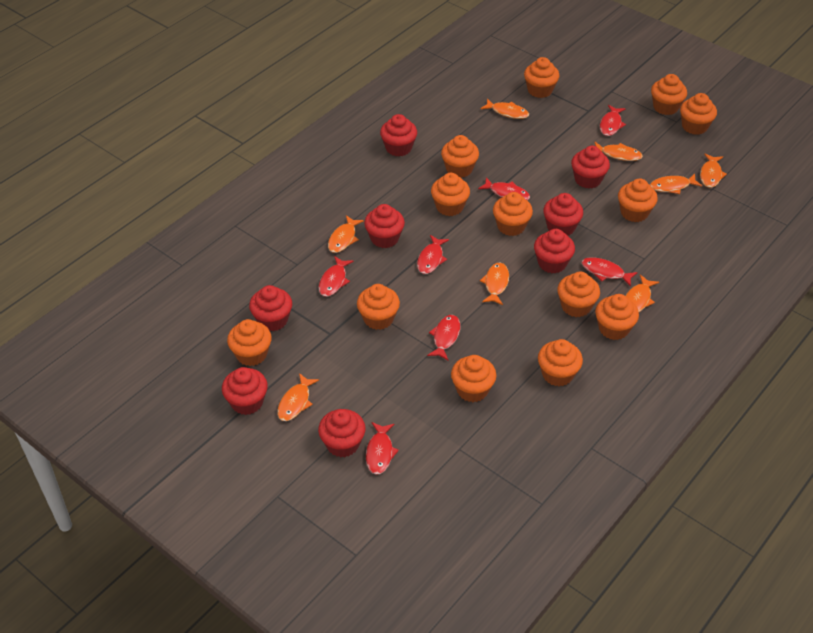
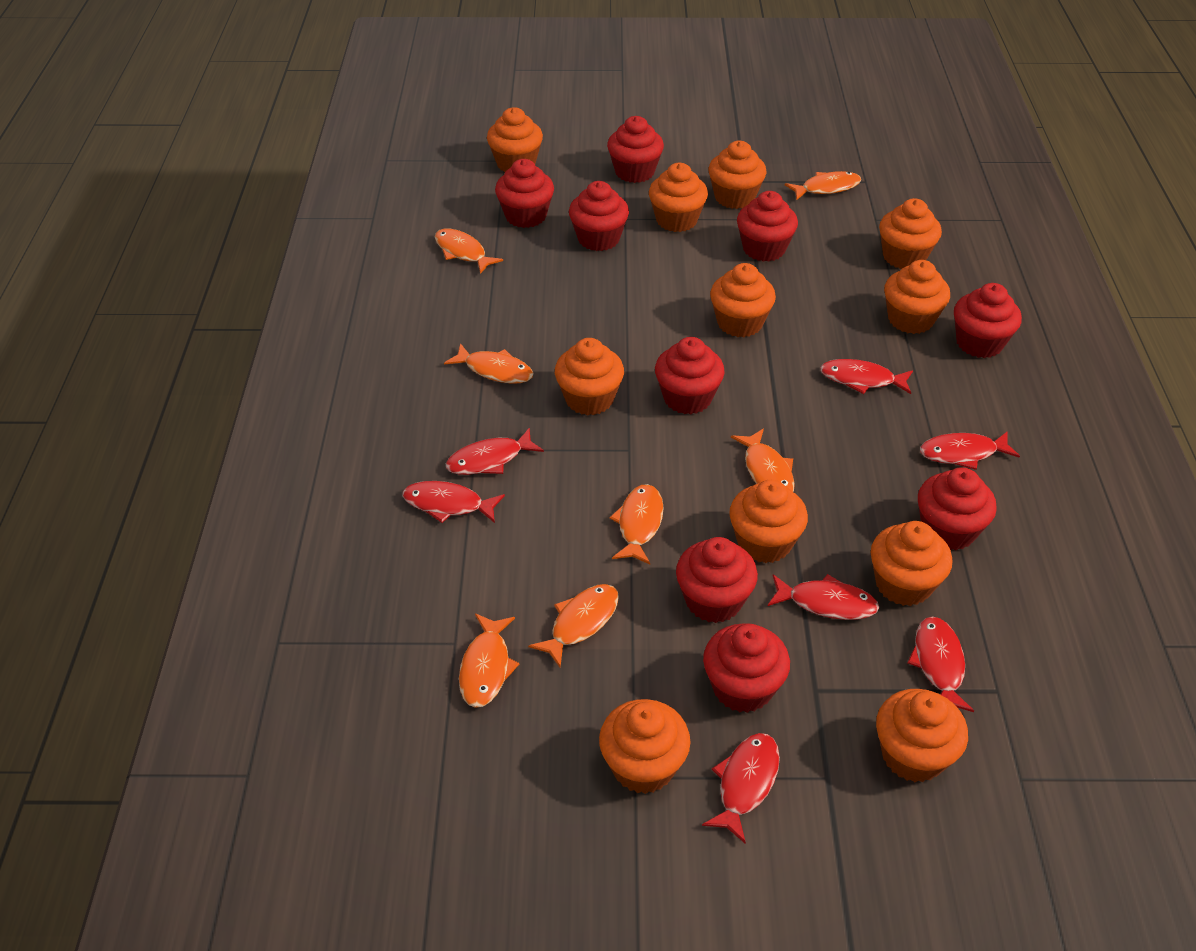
orange cupcake: 13 -> 11
orange fish: 8 -> 7
red cupcake: 8 -> 9

